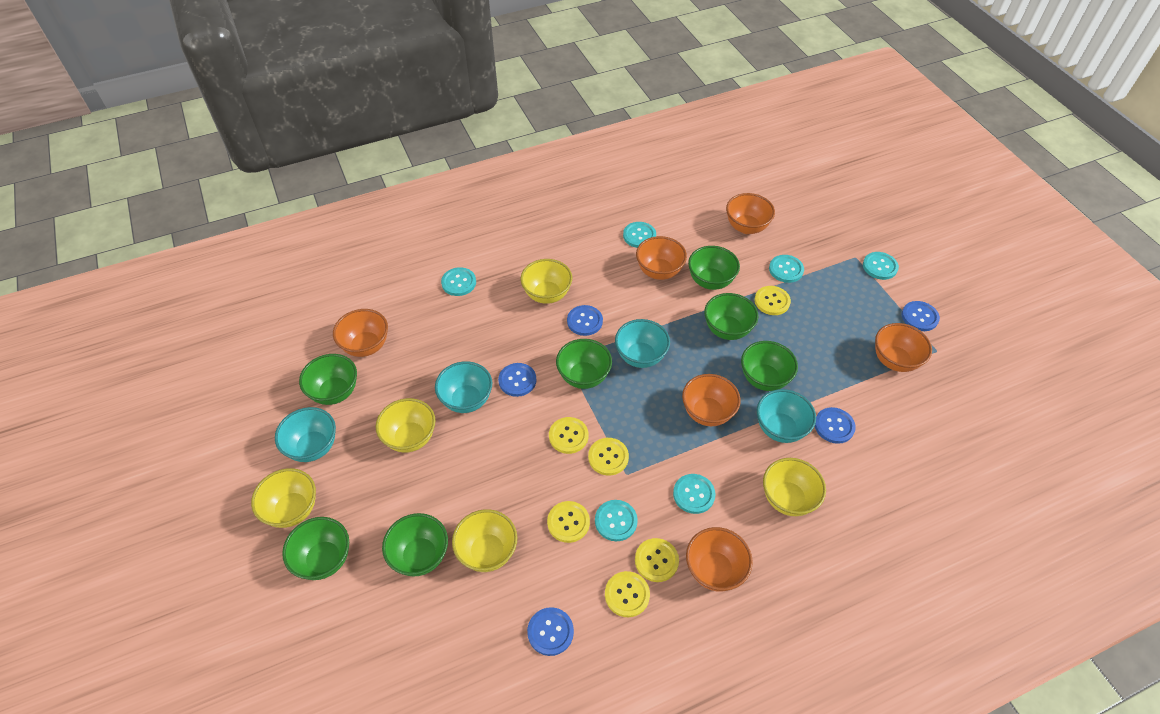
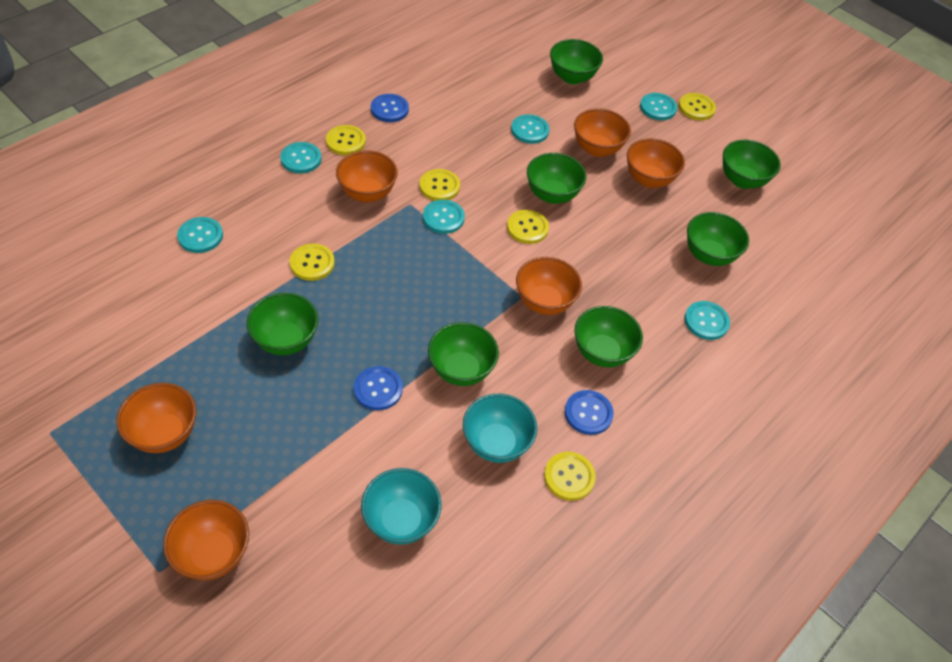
blue button: 5 -> 3
turquoise bowl: 4 -> 2
yellow bowl: 5 -> 0

